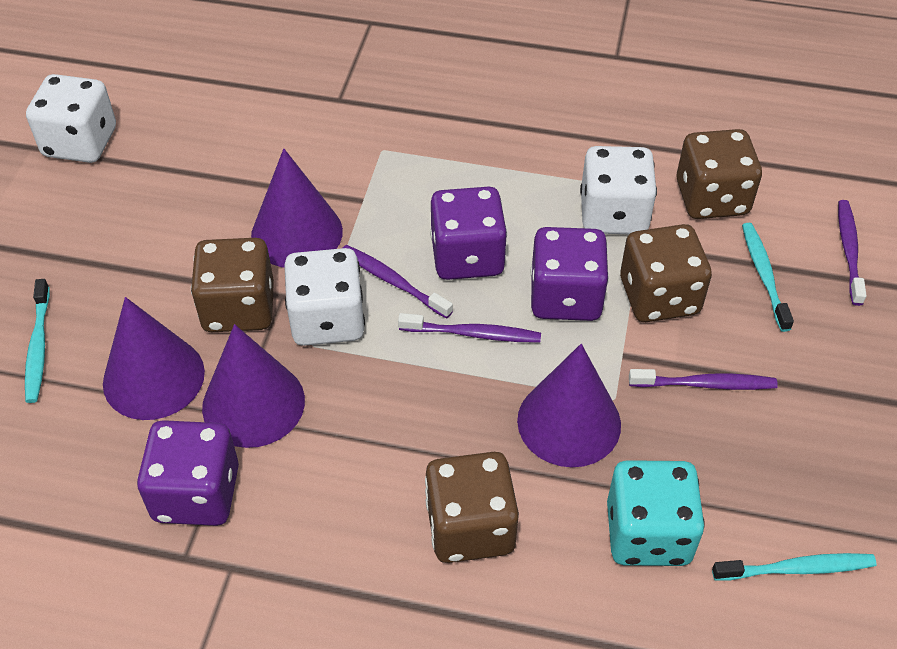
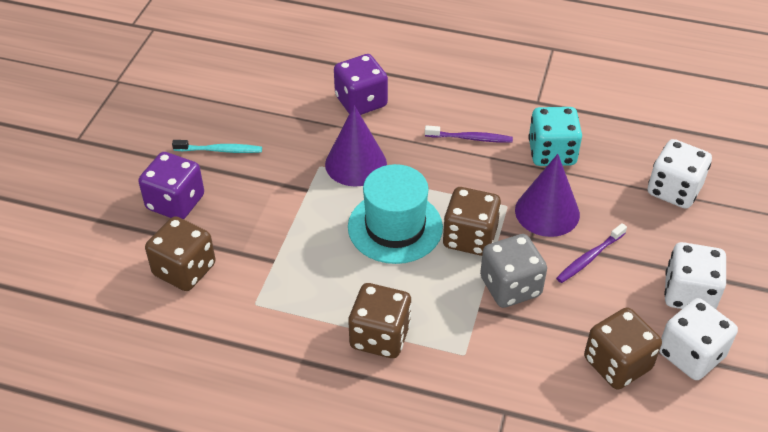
grey dice: 0 -> 1
purple cone: 4 -> 2
purple dice: 3 -> 2
purple toothbrush: 4 -> 2
turquoise hat: 0 -> 1
turquoise toothbrush: 3 -> 1

